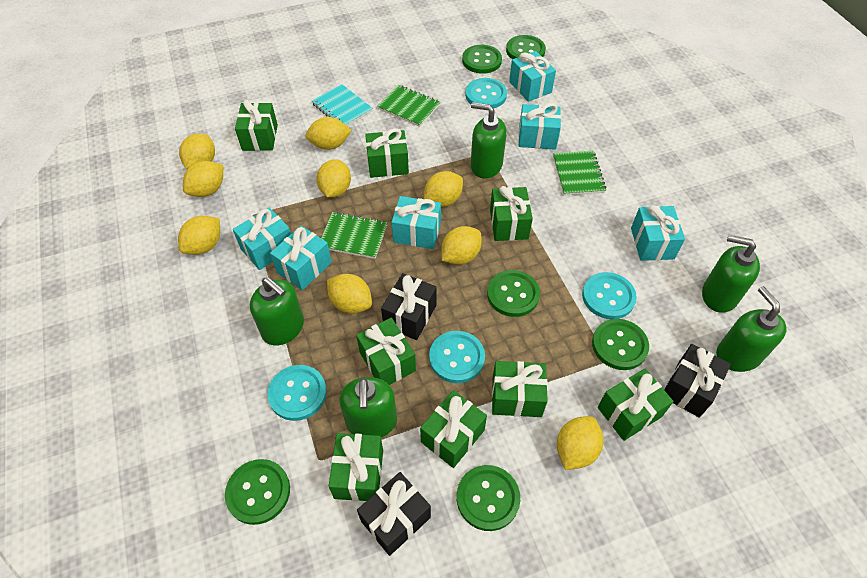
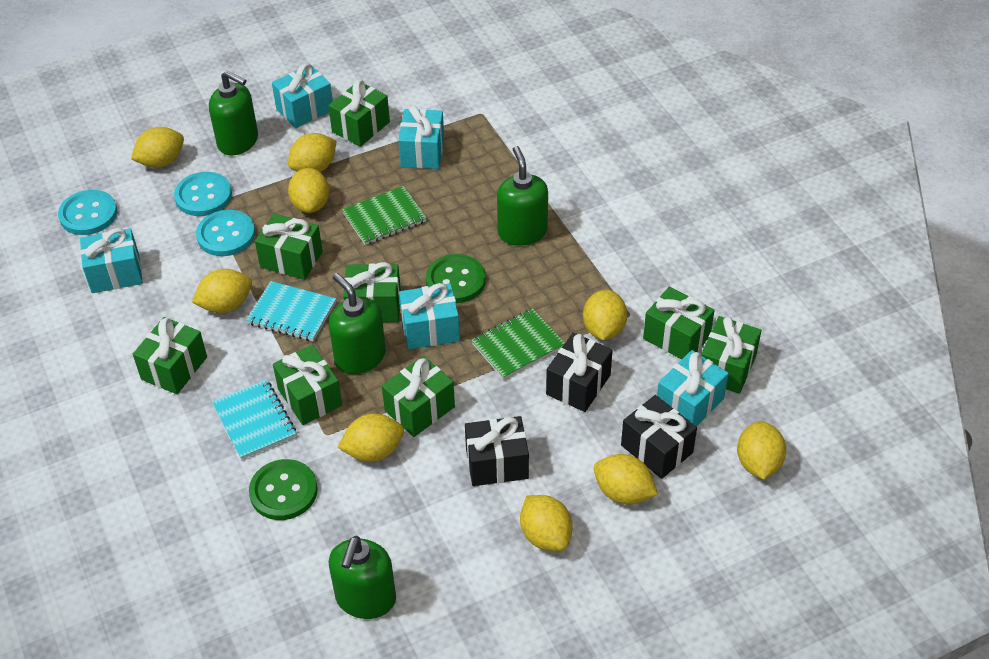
green button: 6 -> 2
green notebook: 3 -> 2
green soap dispenser: 5 -> 4
turquoise button: 4 -> 3
turquoise gift: 6 -> 5
turquoise notebook: 1 -> 2

